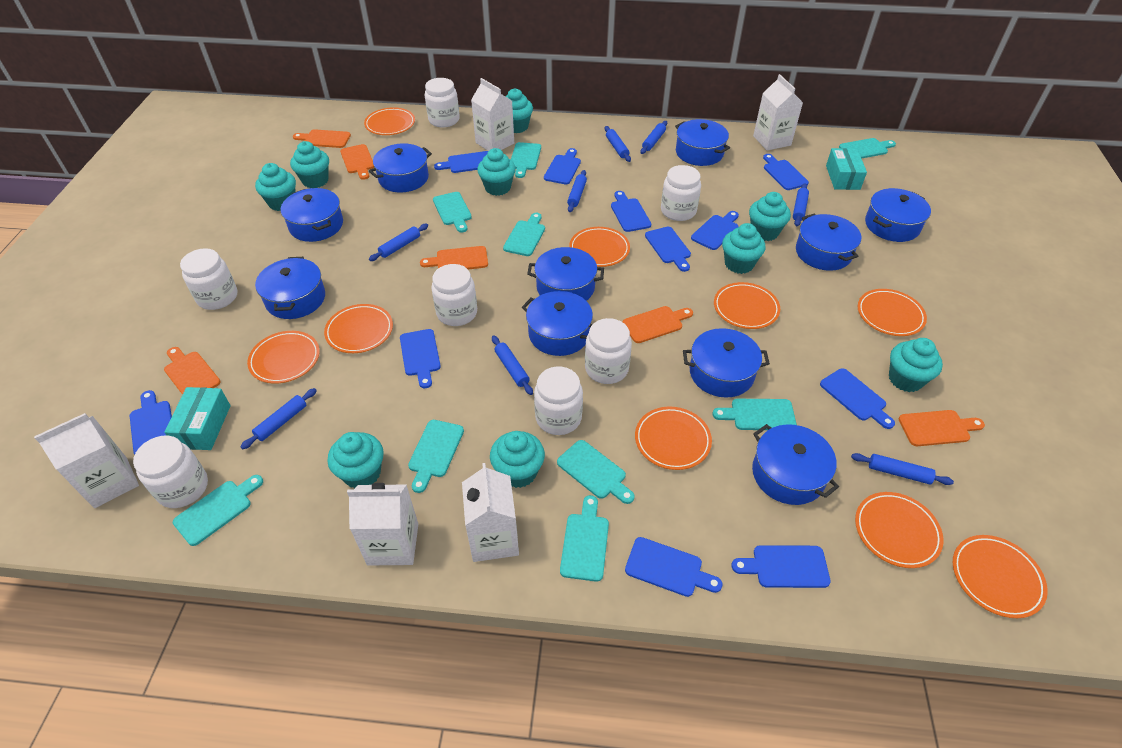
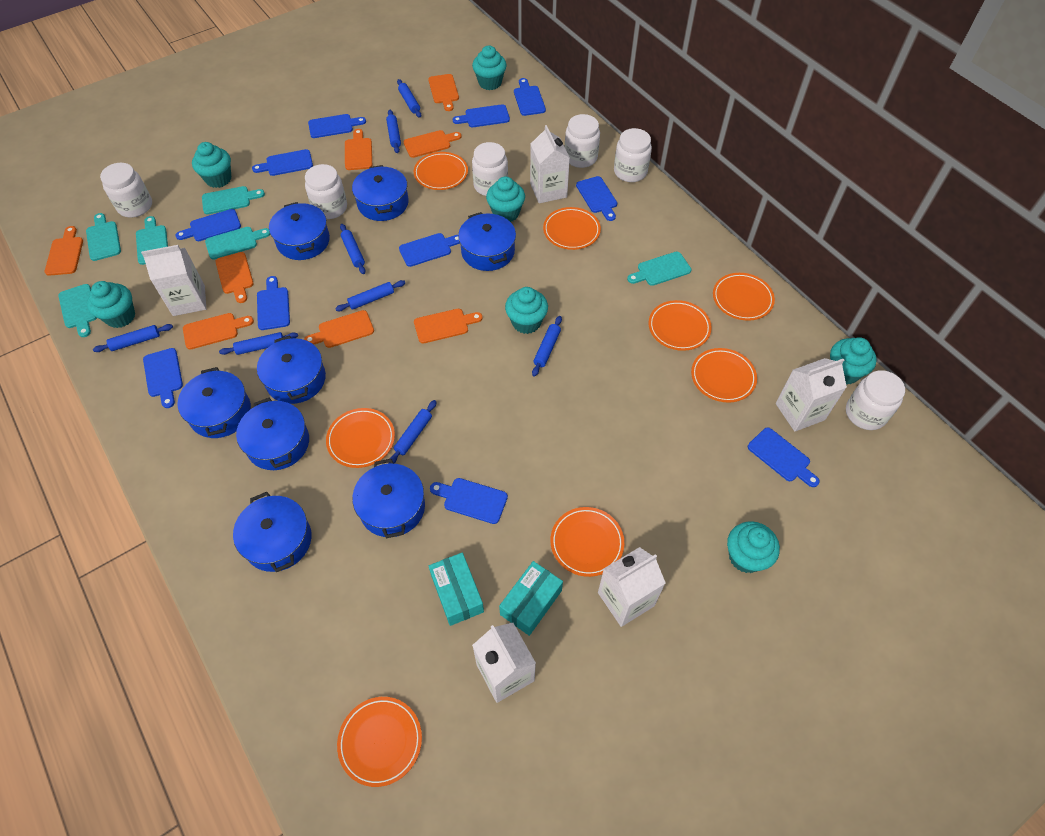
blue pot: 10 -> 8
orange cutting board: 6 -> 8
orange plate: 9 -> 8
turquoise cupcake: 9 -> 7
turquoise cutting board: 9 -> 6
white jar: 7 -> 6

